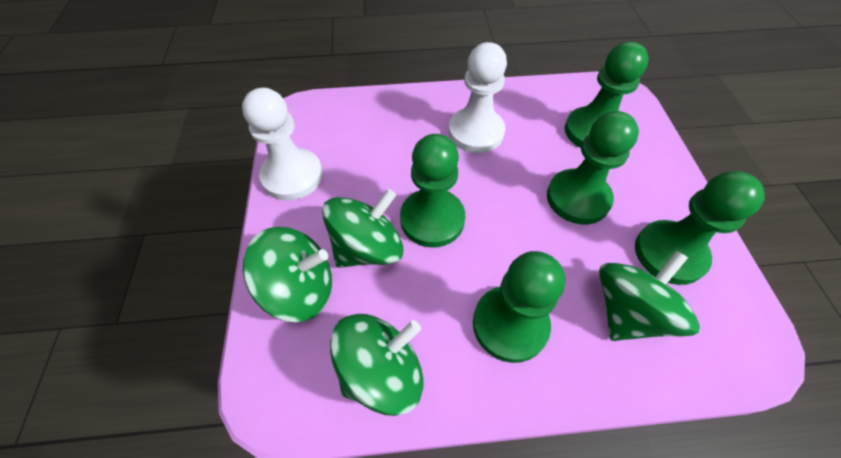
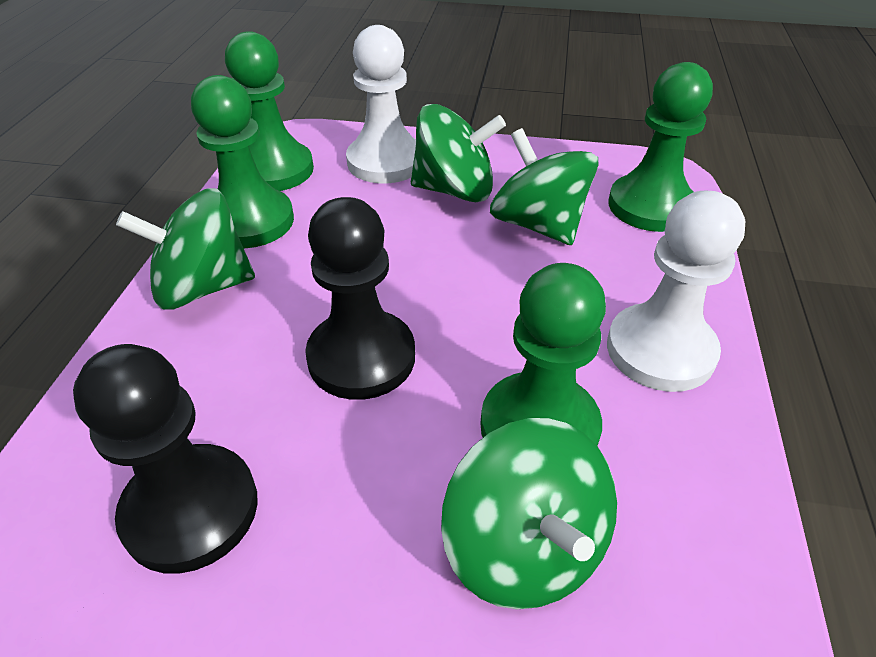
black pawn: 0 -> 2
green pawn: 5 -> 4

